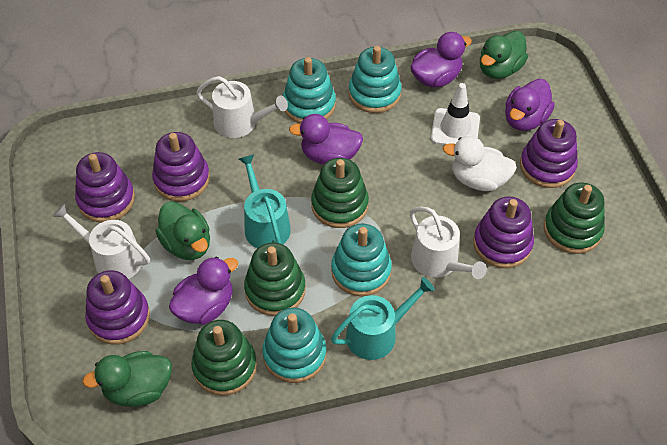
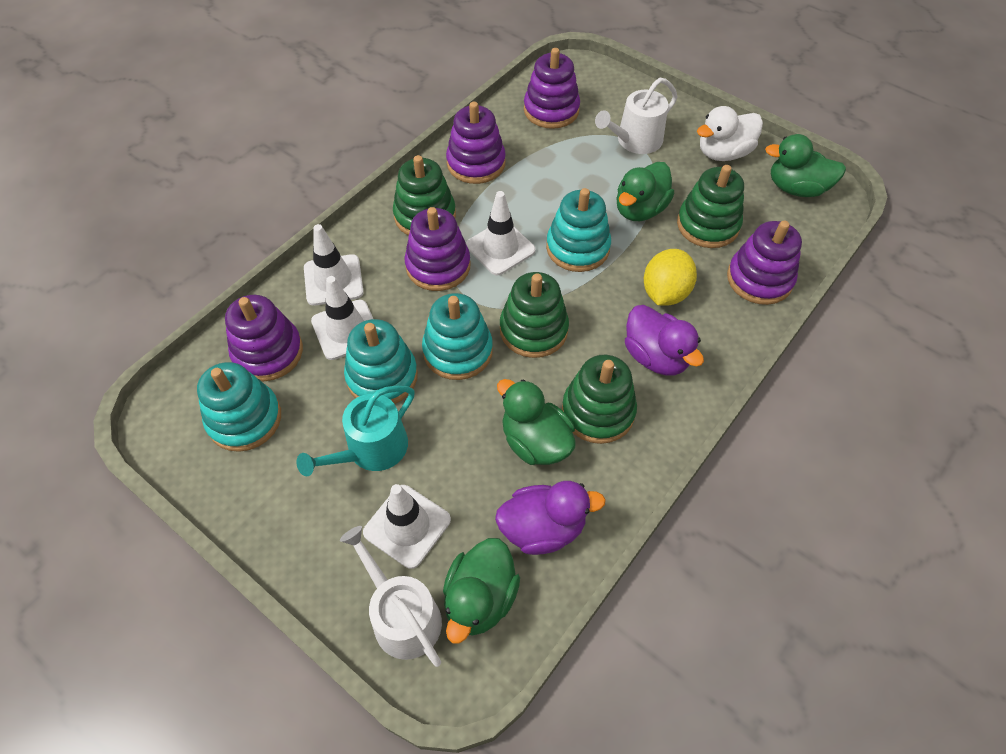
green duck: 3 -> 4
purple duck: 4 -> 2
turquoise watering can: 2 -> 1
white traffic cone: 1 -> 4
white watering can: 3 -> 2
yellow lemon: 0 -> 1

